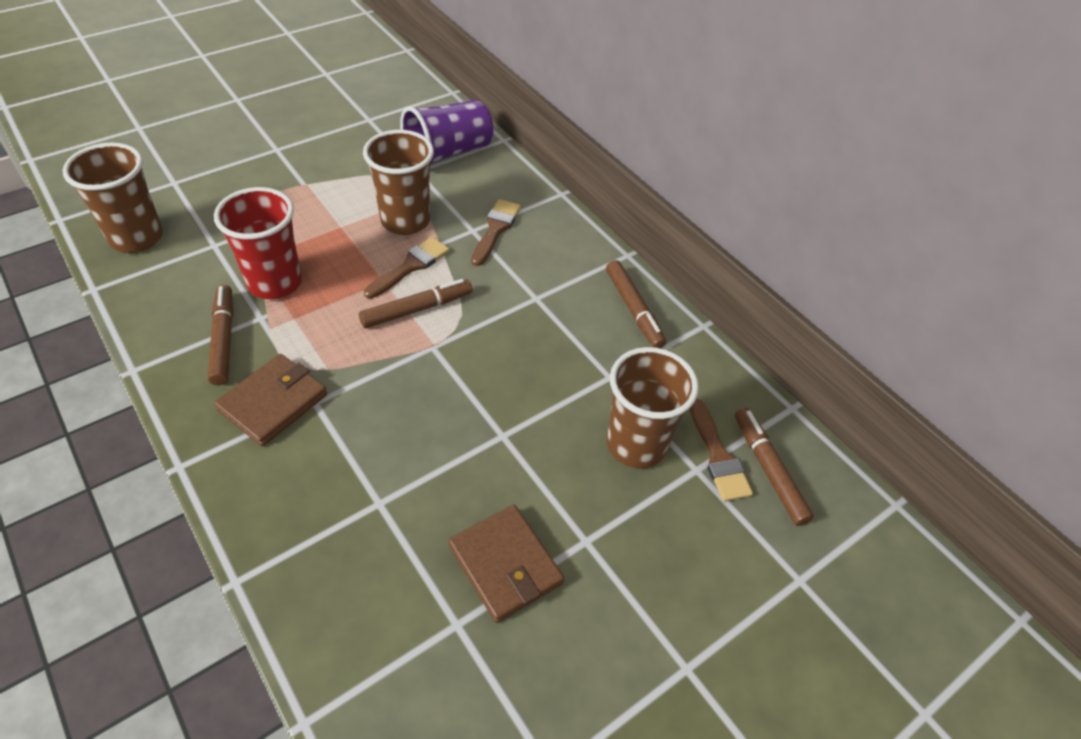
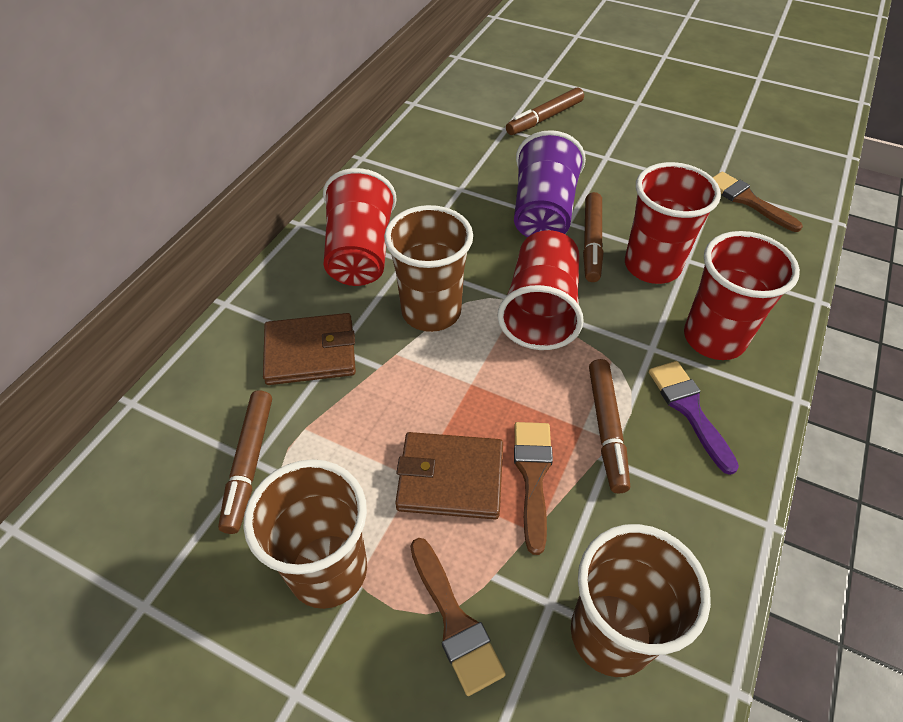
purple brush: 0 -> 1
red cup: 1 -> 4

